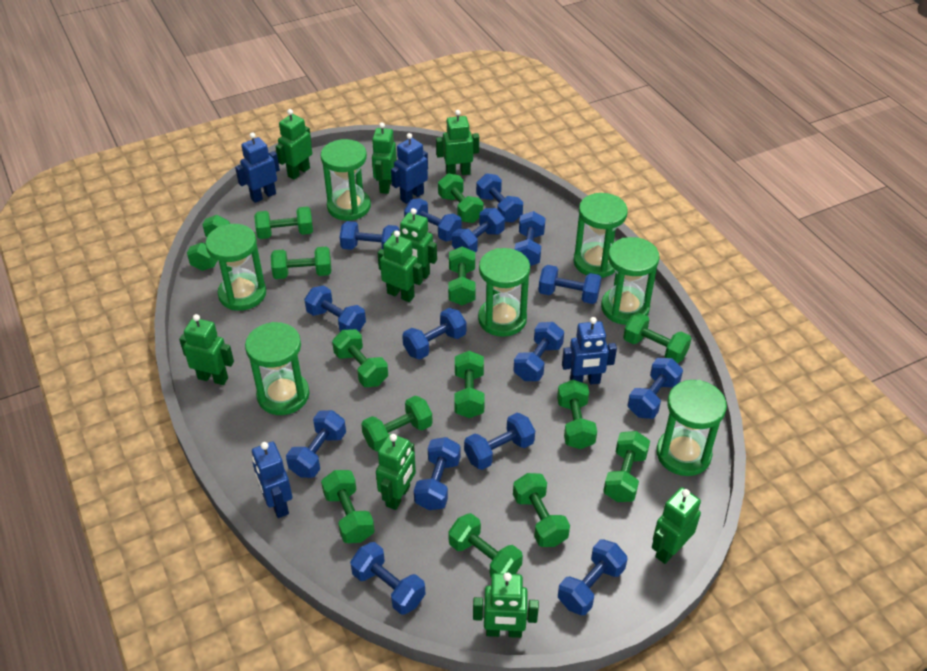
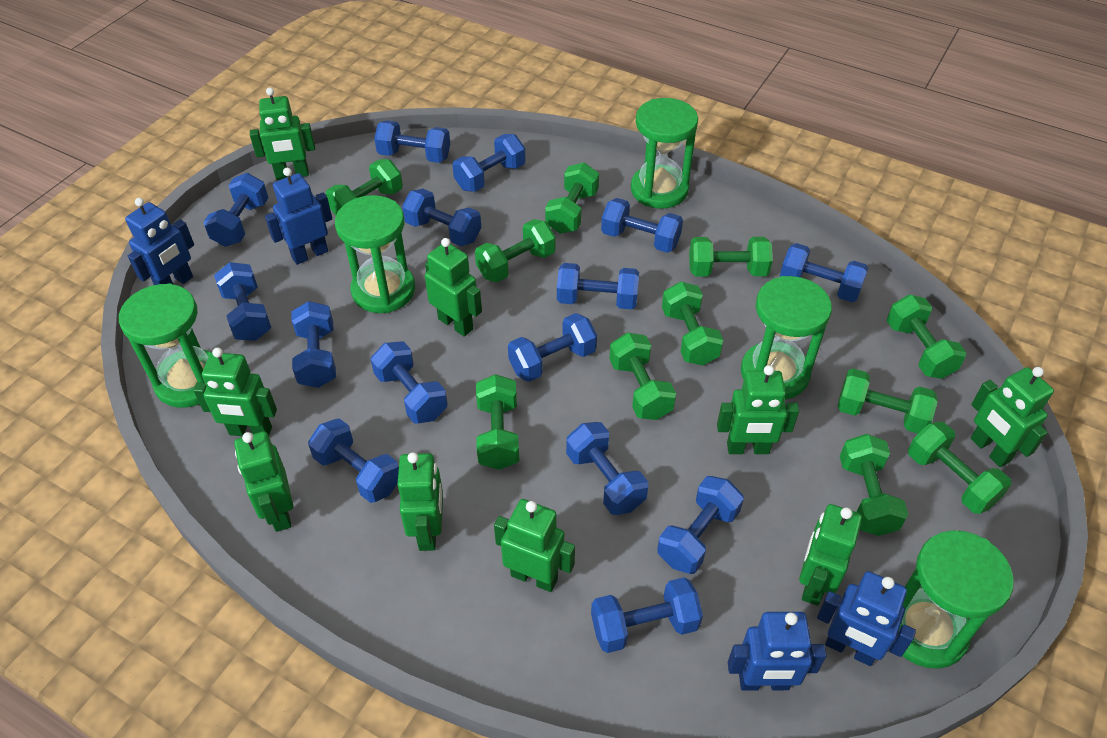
green dumbbell: 14 -> 11
green hourglass: 7 -> 5

